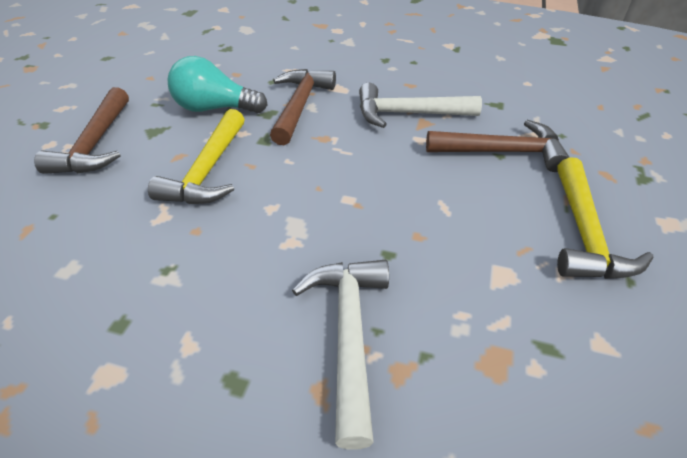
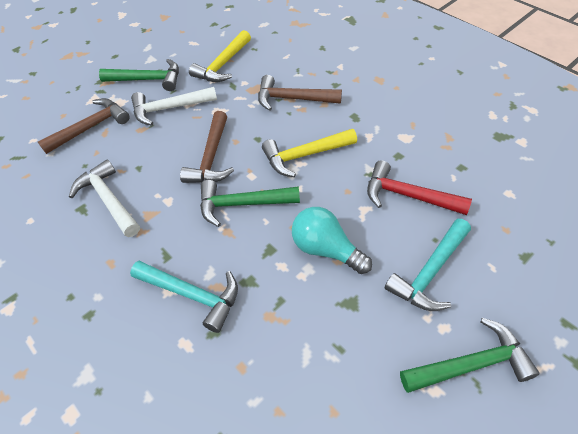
green hammer: 0 -> 3
red hammer: 0 -> 1
turquoise hammer: 0 -> 2

